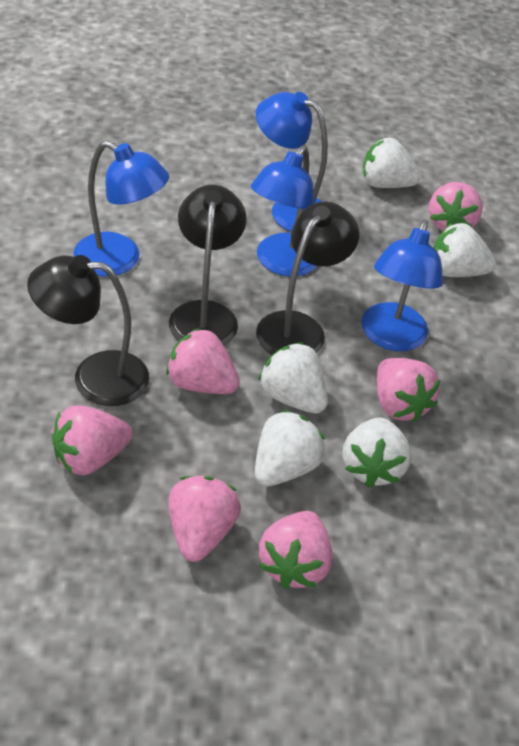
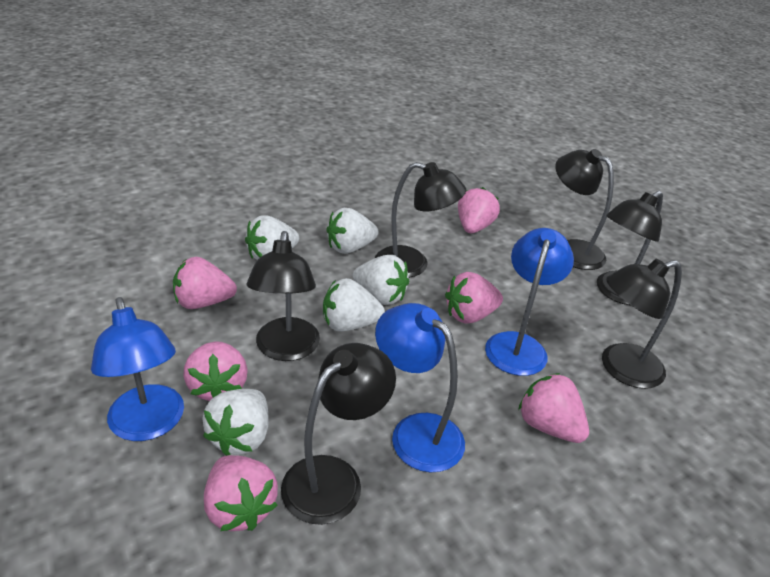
black lamp: 3 -> 6
blue lamp: 4 -> 3

